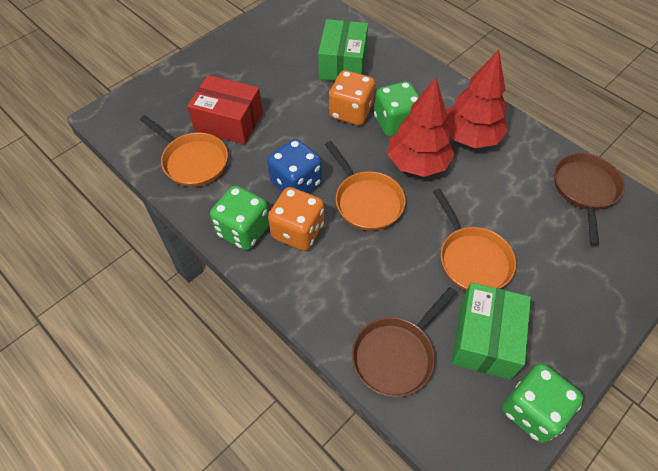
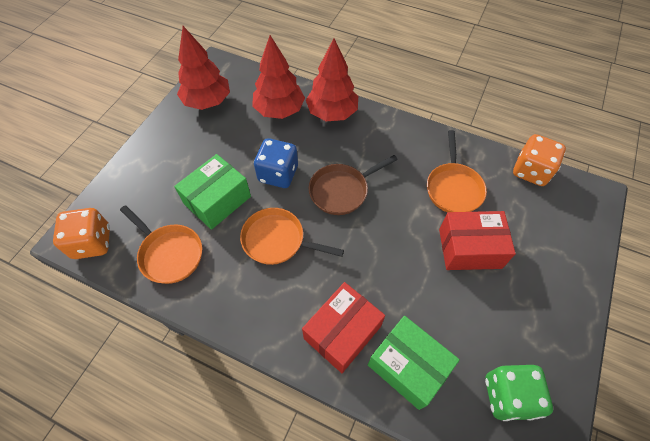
brown pan: 2 -> 1
green dice: 3 -> 1
red box: 1 -> 2
red tree: 2 -> 3

